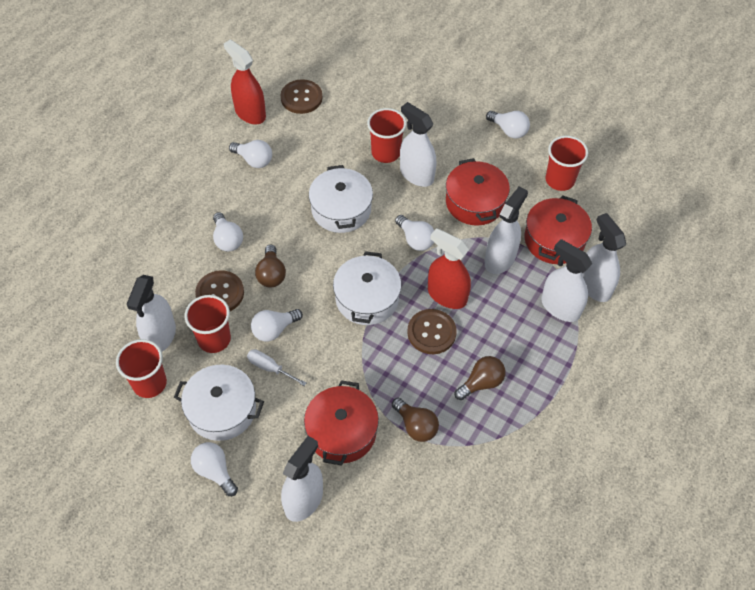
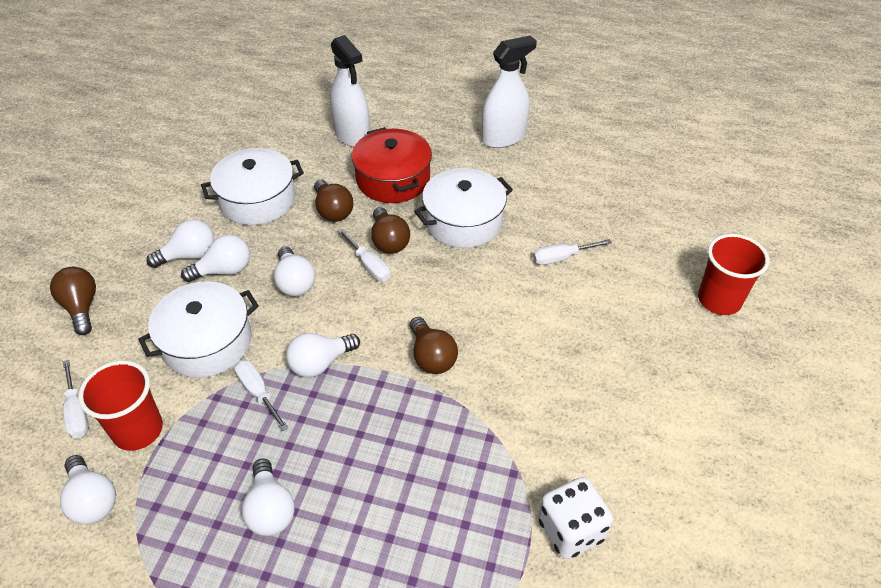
brown button: 3 -> 0
brown light bulb: 3 -> 4
red cup: 4 -> 2
red pot: 3 -> 1
red spray bottle: 2 -> 0
white dice: 0 -> 1
white screwdriver: 1 -> 4
white spray bottle: 6 -> 2

